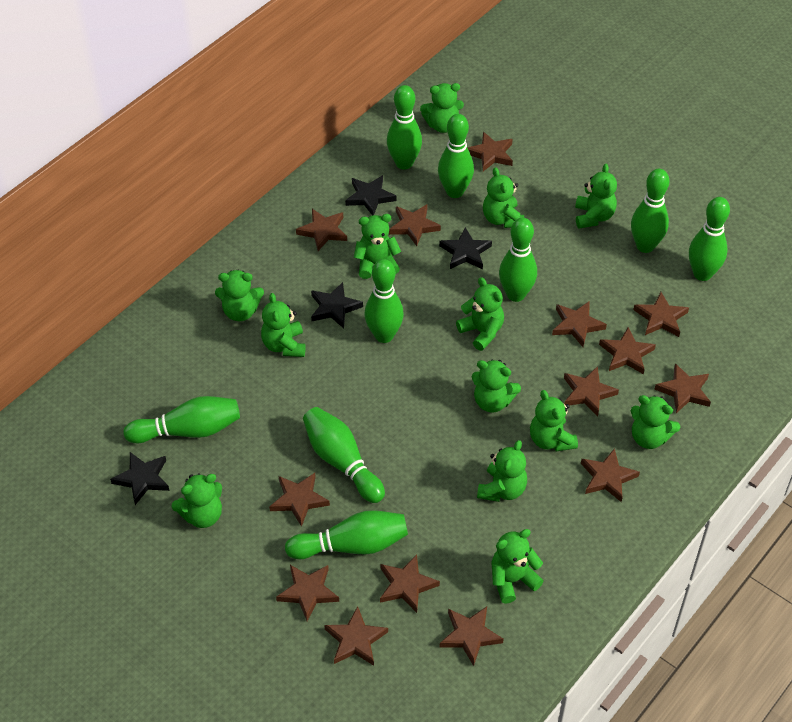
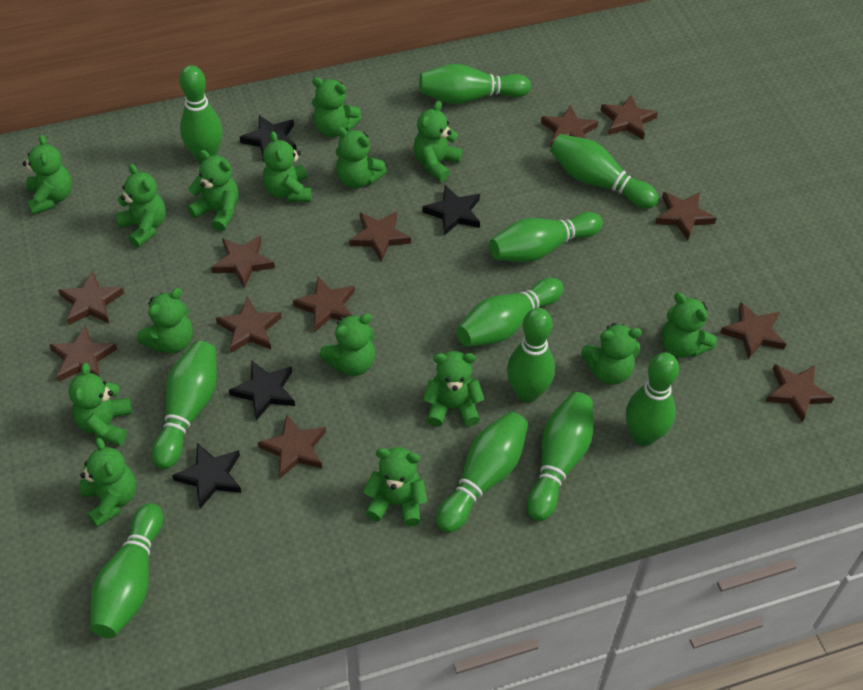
brown star: 14 -> 12
green bowling pin: 9 -> 11
green teddy bear: 13 -> 15

